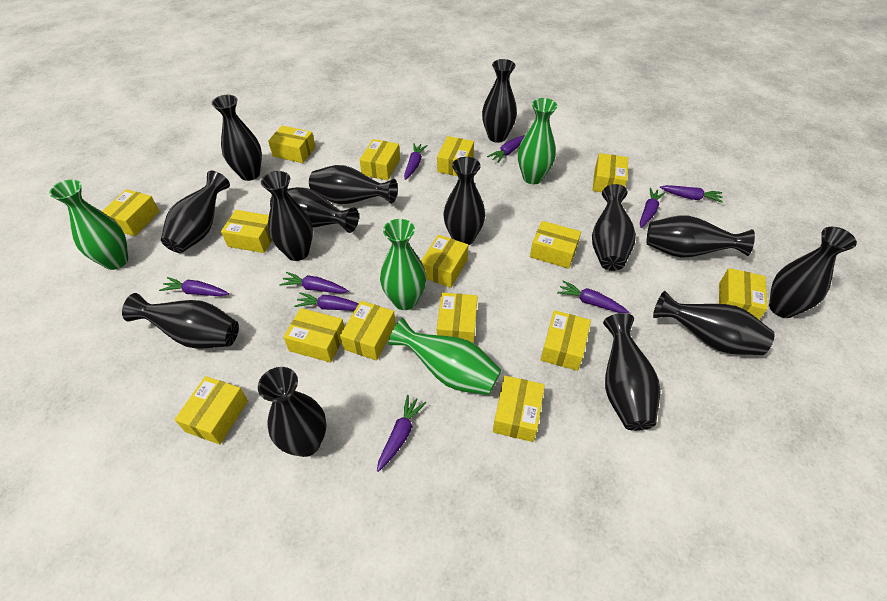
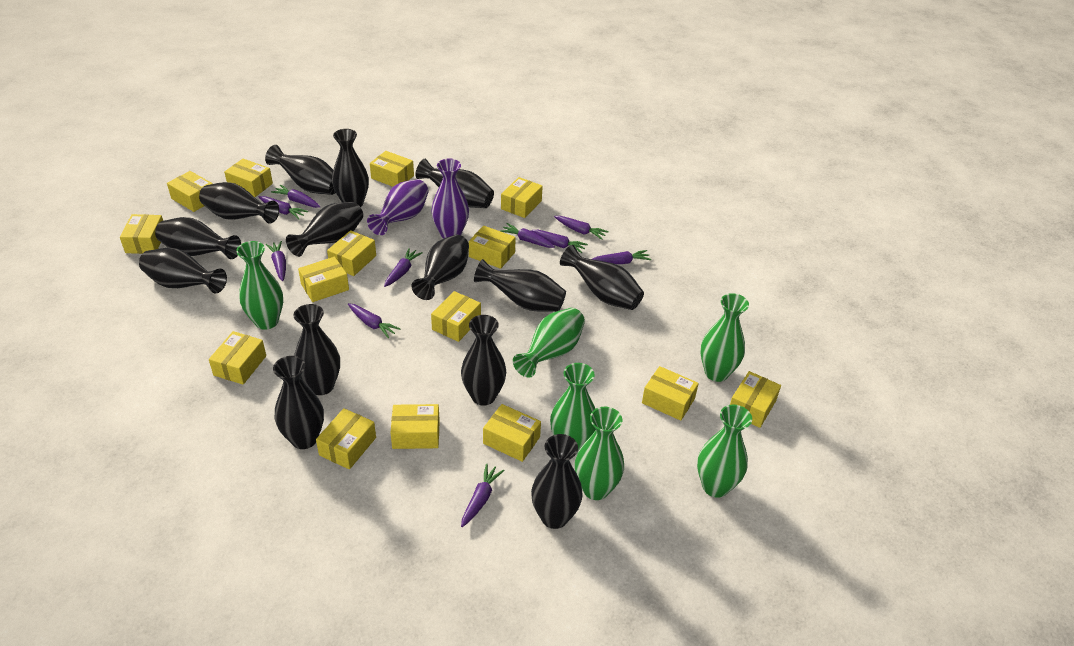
green vase: 4 -> 6
purple carrot: 9 -> 10
purple vase: 0 -> 2

